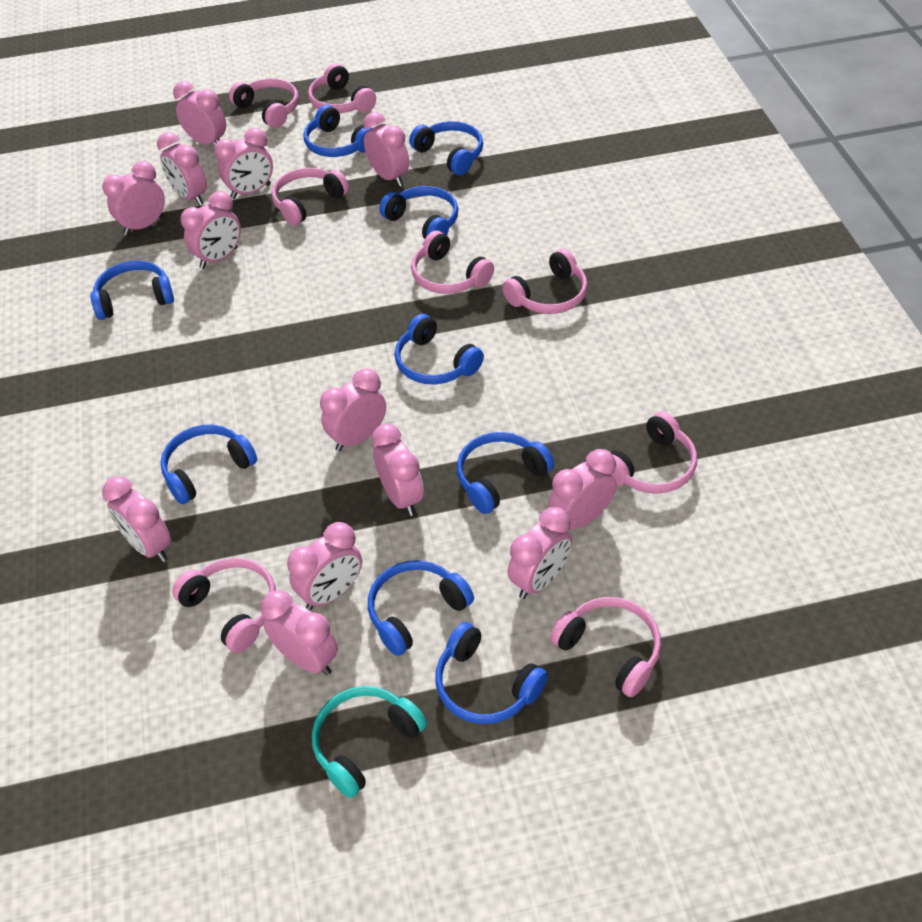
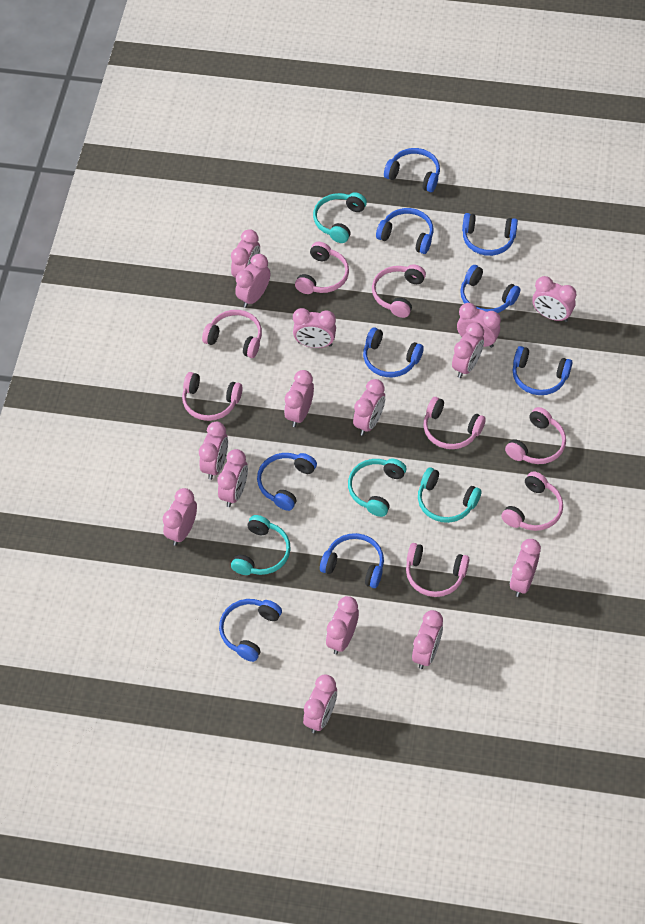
pink clock: 13 -> 15
turquoise headphones: 1 -> 4

